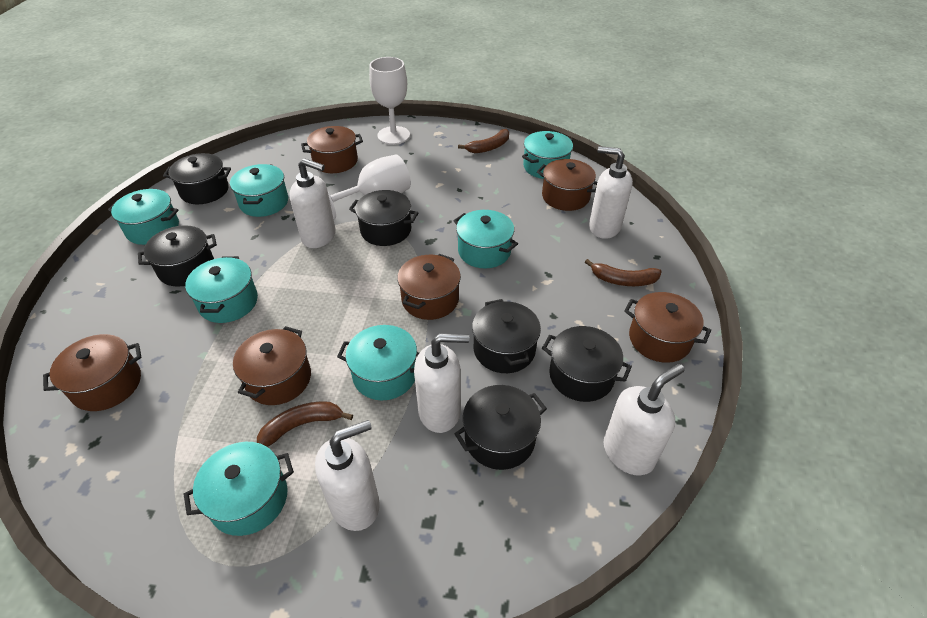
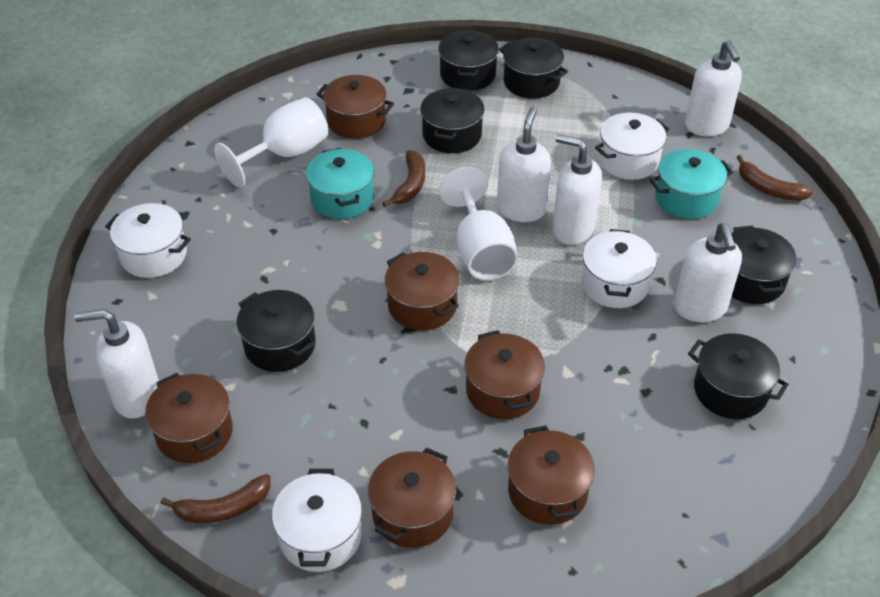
turquoise pot: 7 -> 2
white pot: 0 -> 4

